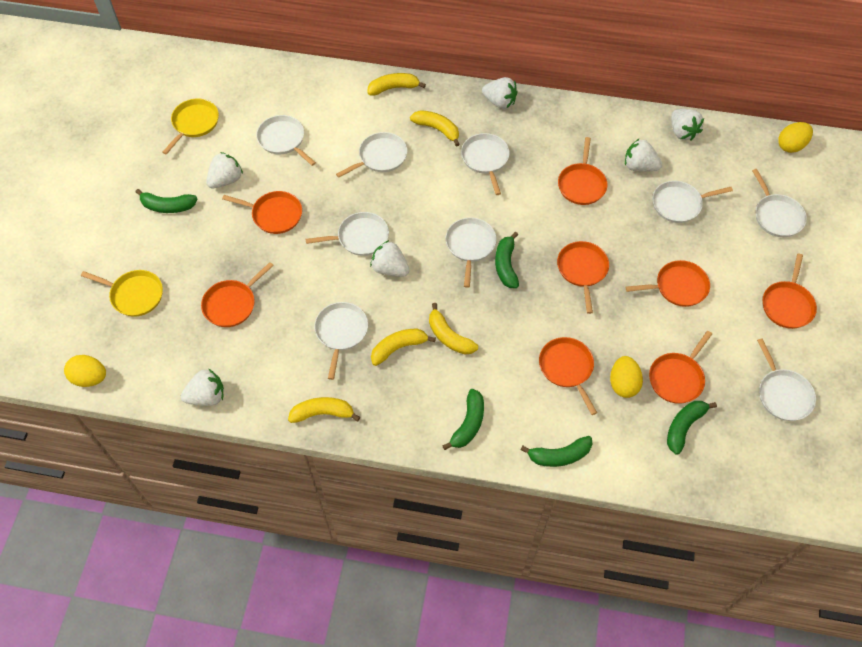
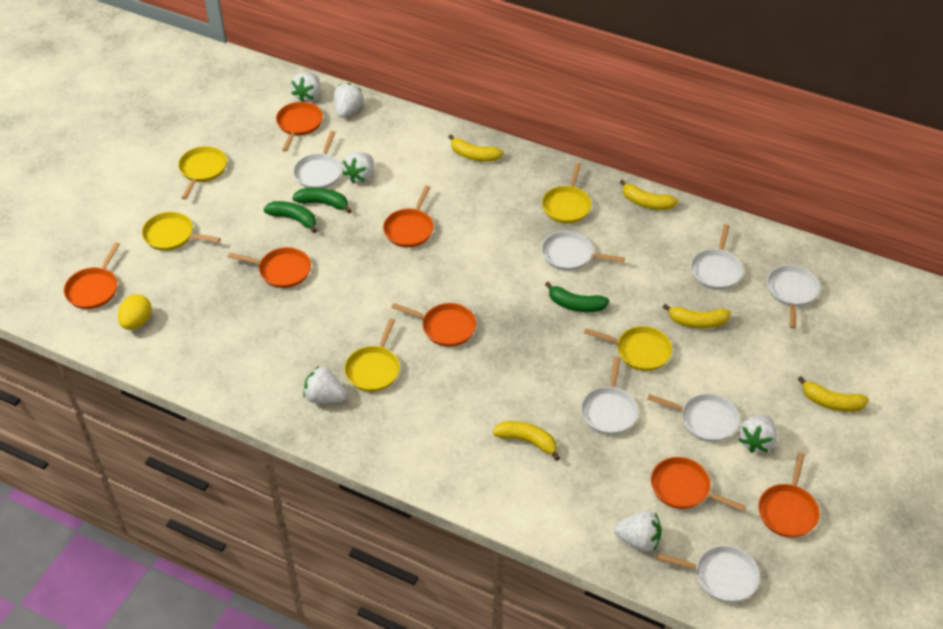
green banana: 5 -> 3
orange pan: 8 -> 7
white pan: 9 -> 7
yellow egg: 3 -> 1
yellow pan: 2 -> 5

